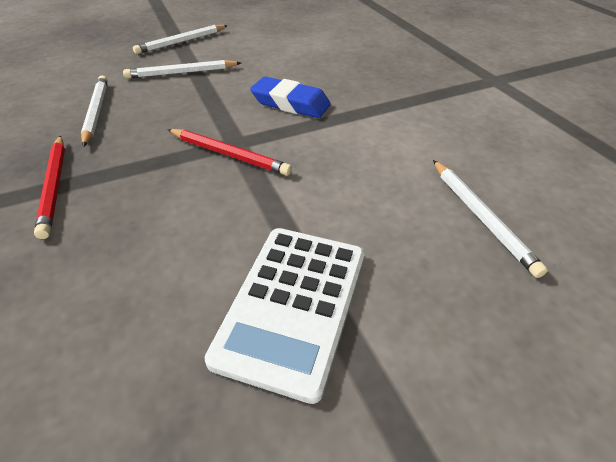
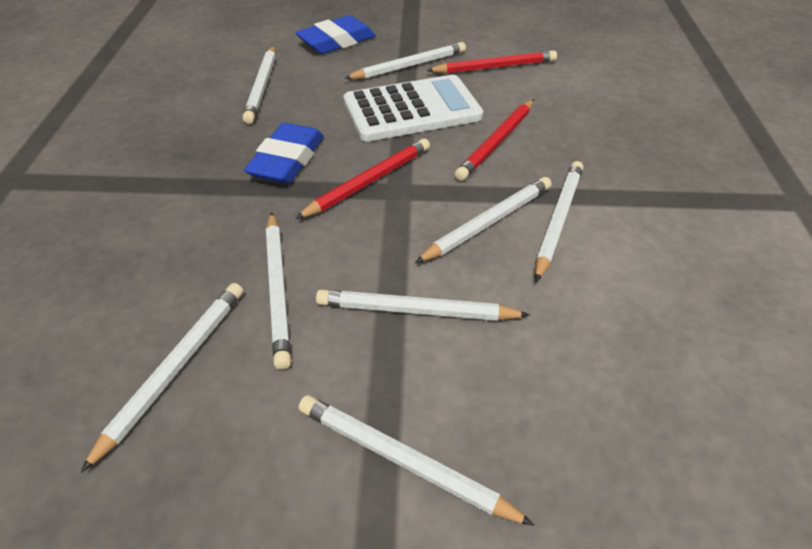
blue eraser: 1 -> 2
red pencil: 2 -> 3
white pencil: 4 -> 8

